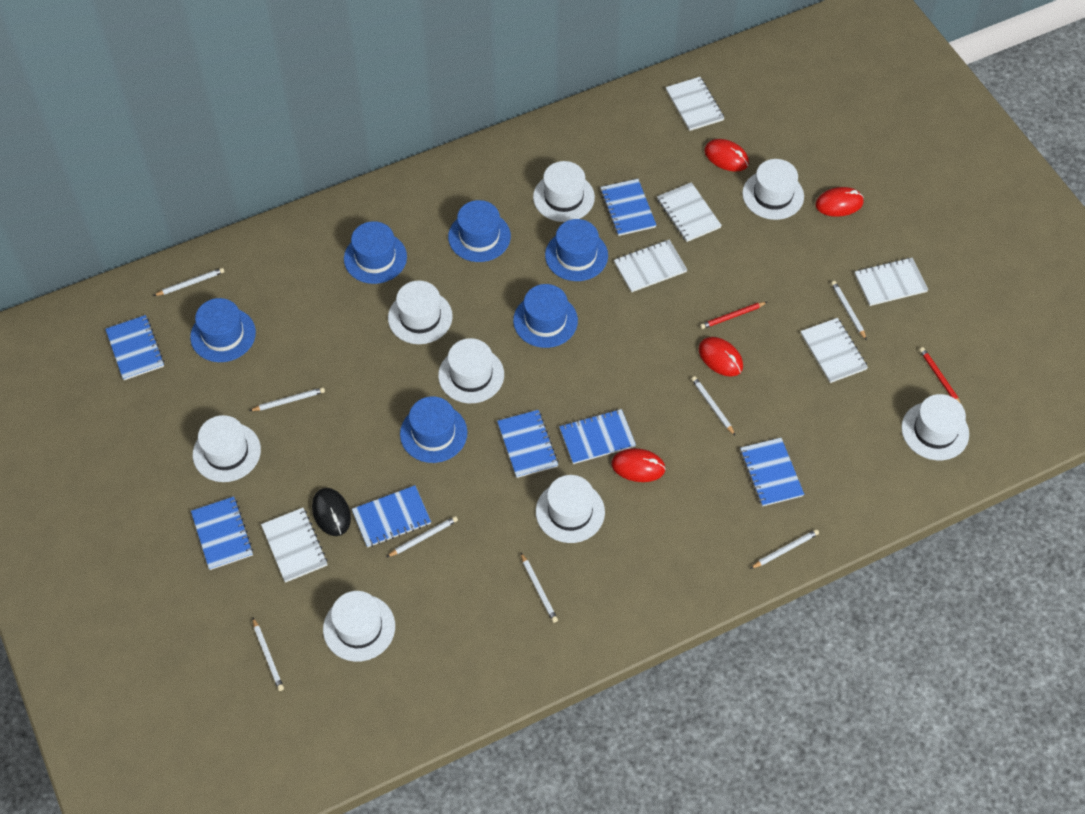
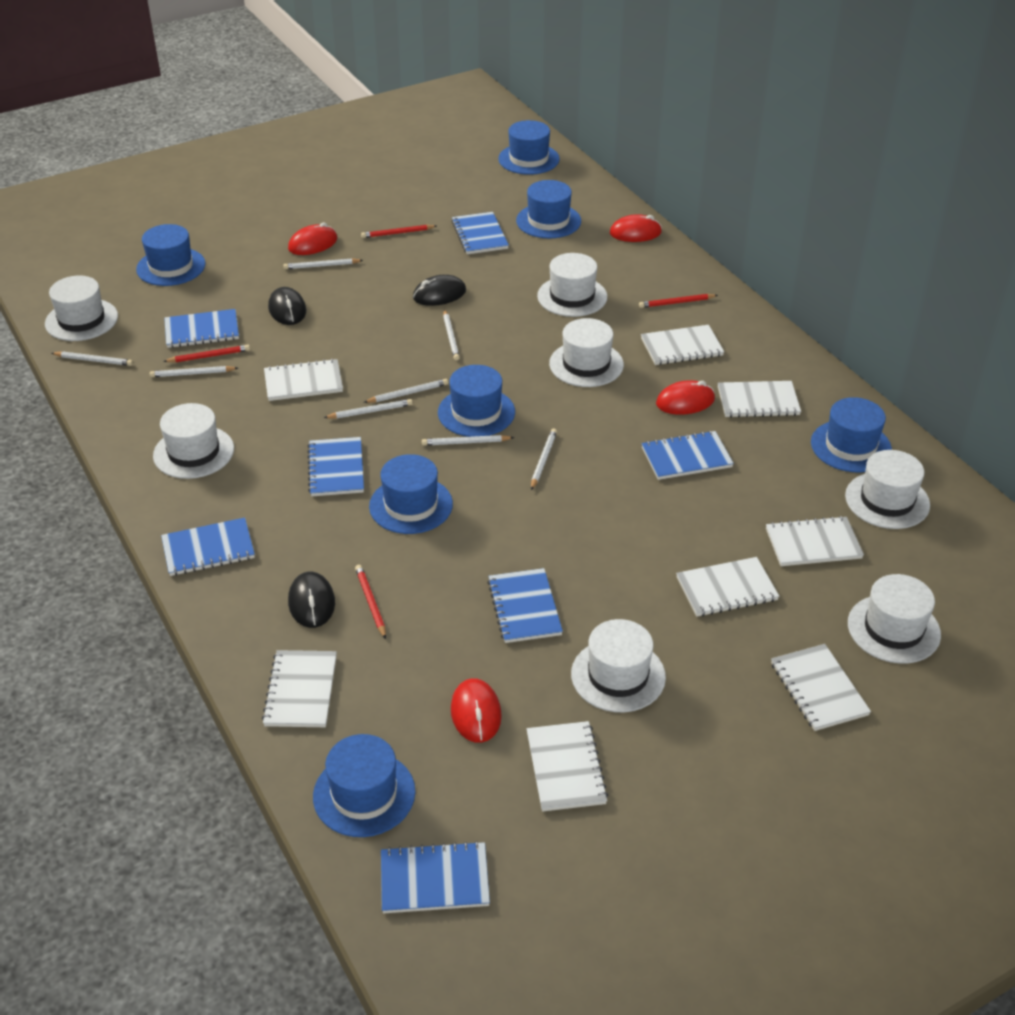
black mouse: 1 -> 3
blue hat: 6 -> 7
red pencil: 2 -> 4
white hat: 8 -> 7
white notebook: 6 -> 8

